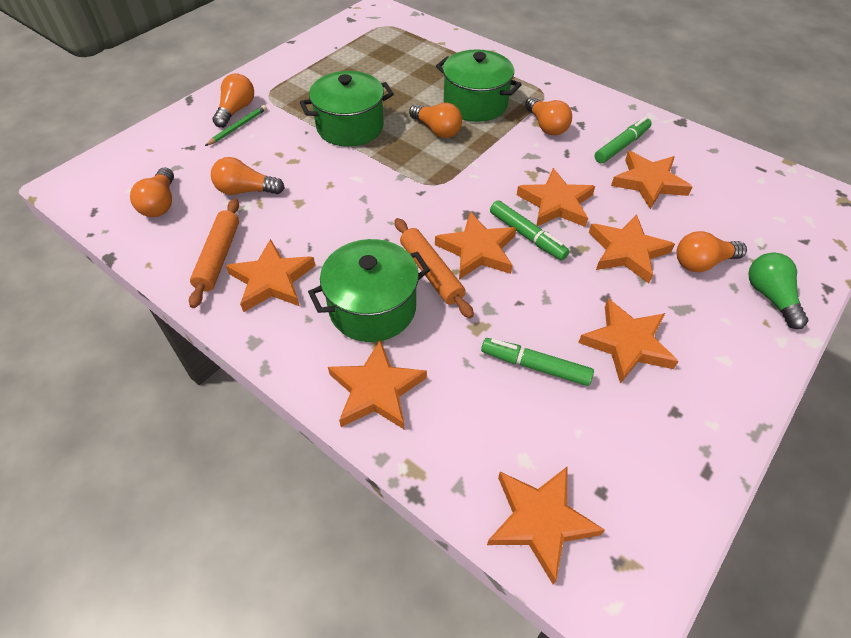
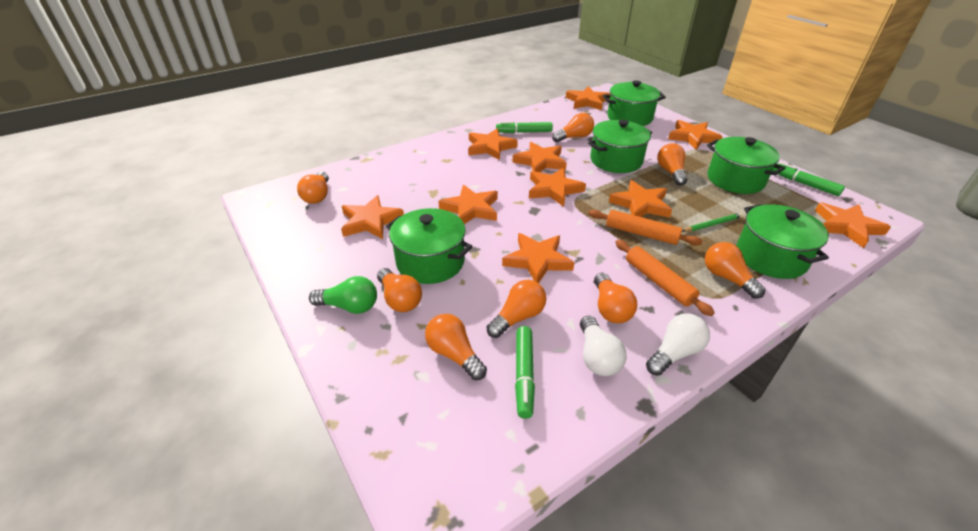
green pot: 3 -> 5
orange light bulb: 6 -> 8
orange star: 8 -> 10
white light bulb: 0 -> 2

